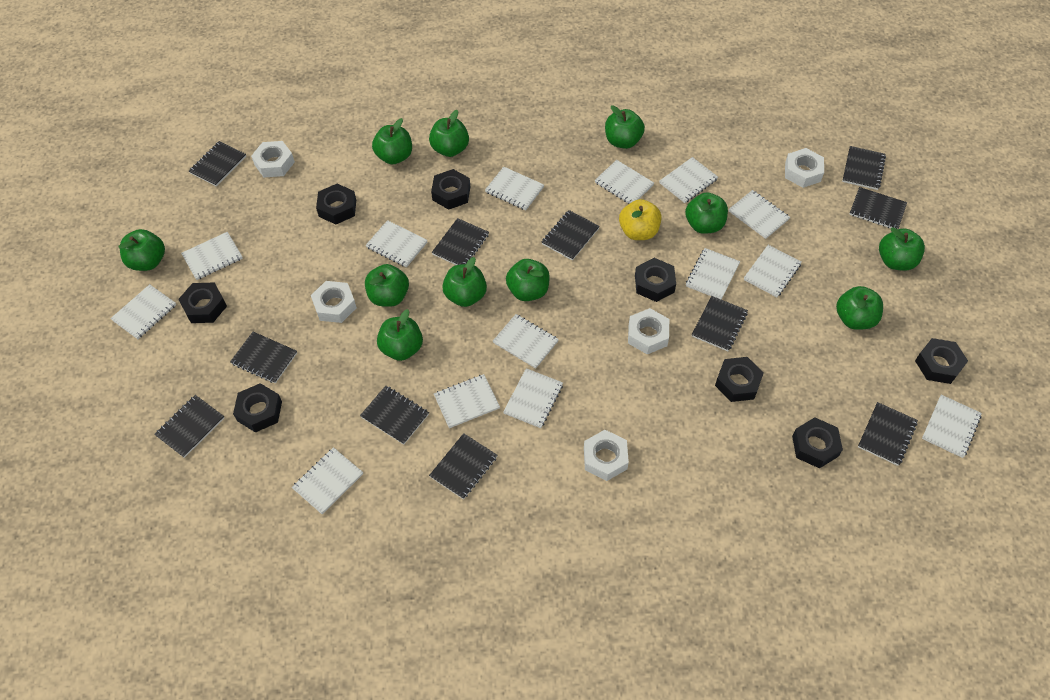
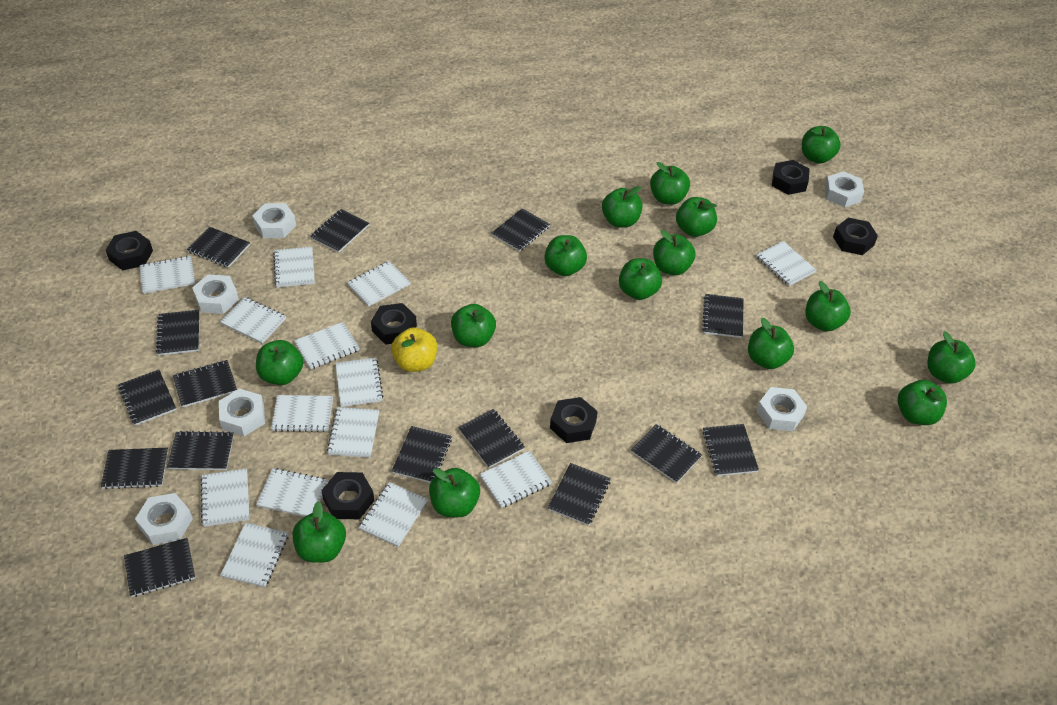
black notebook: 11 -> 15
black nut: 8 -> 6
green apple: 11 -> 15
white nut: 5 -> 6

